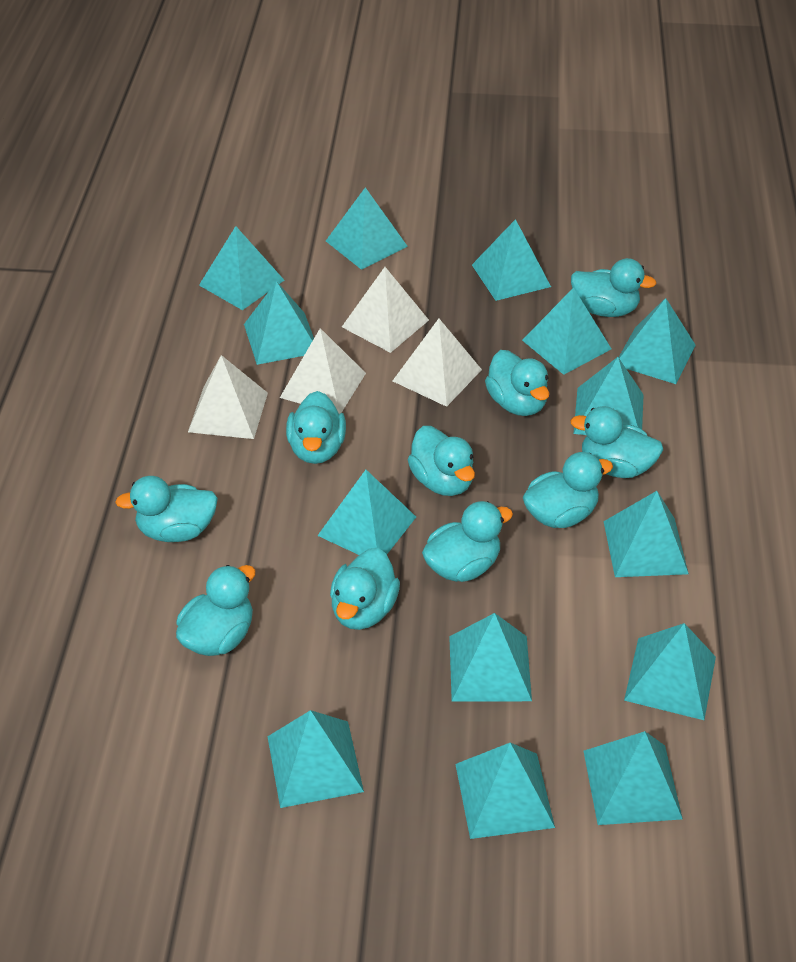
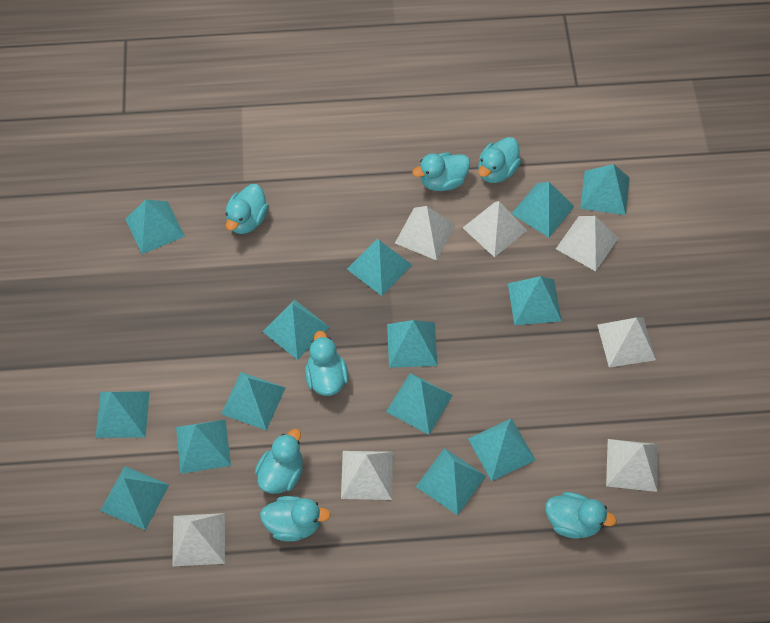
turquoise duck: 10 -> 7
white pyramid: 4 -> 7

